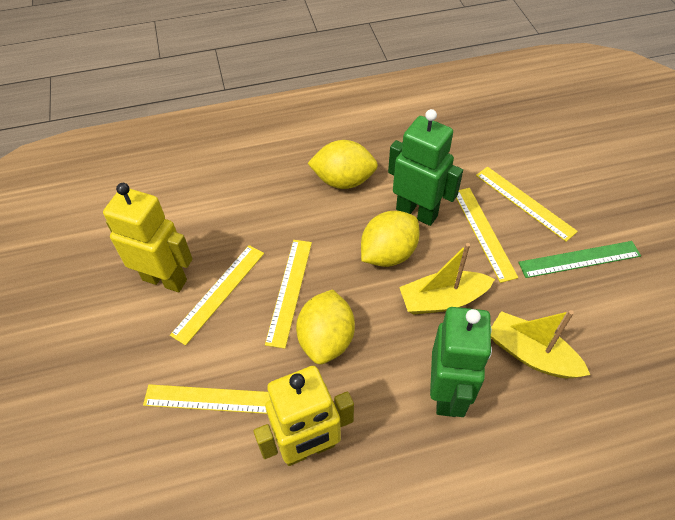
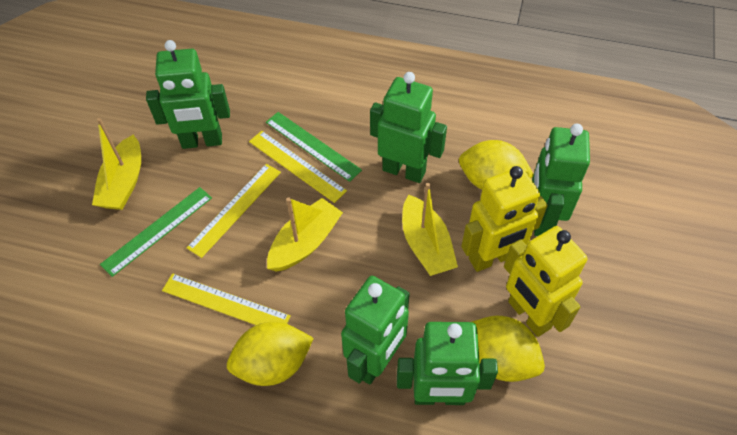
green robot: 2 -> 5
green ruler: 1 -> 2
yellow boat: 2 -> 3
yellow ruler: 5 -> 3

